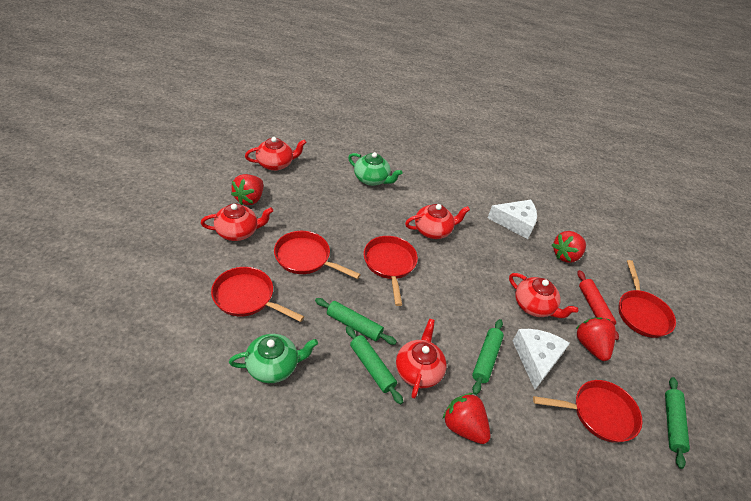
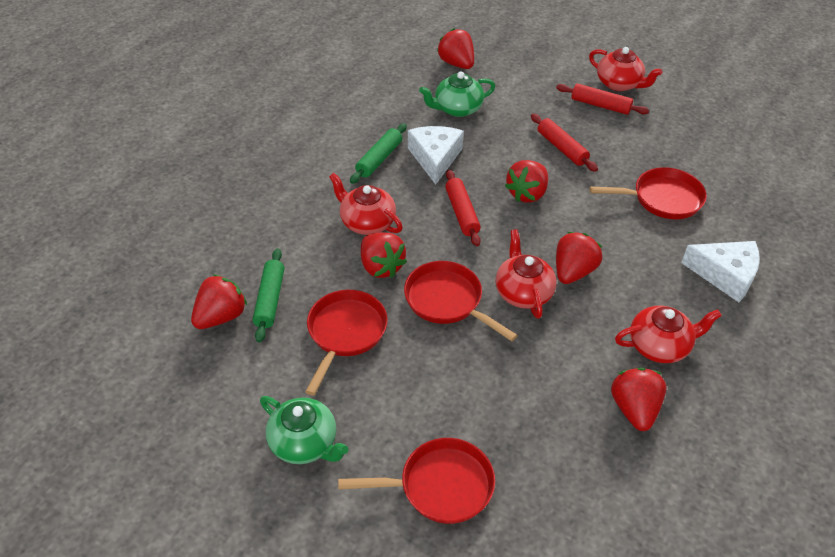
green rolling pin: 4 -> 2
red pan: 5 -> 4
red rolling pin: 1 -> 3
red strawberry: 4 -> 6
red teapot: 5 -> 4

